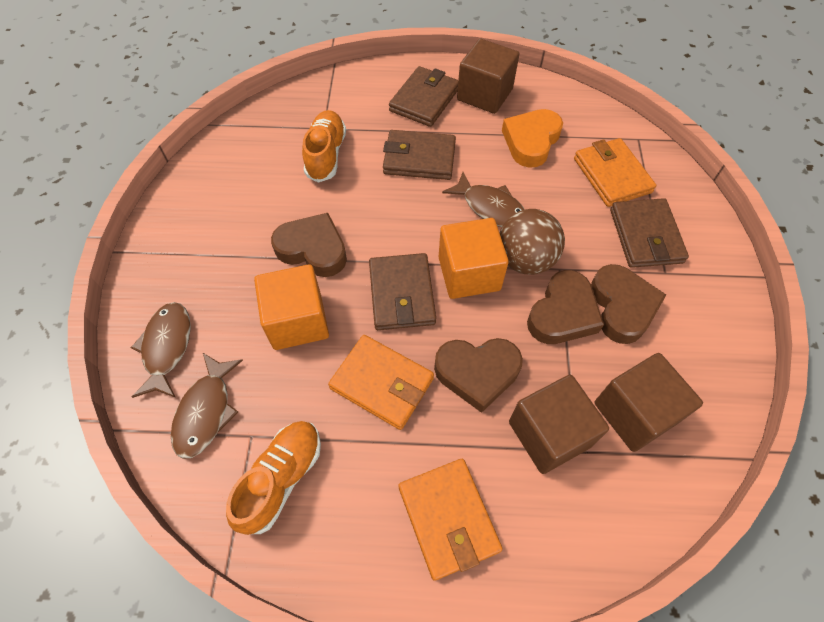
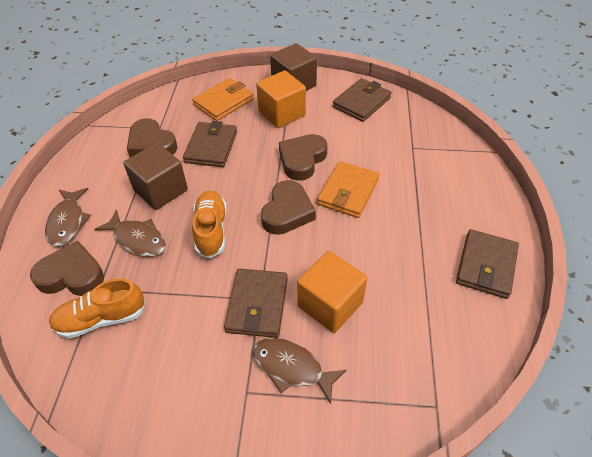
brown ball: 1 -> 0
brown cube: 3 -> 2
orange heart: 1 -> 0
orange wallet: 3 -> 2

